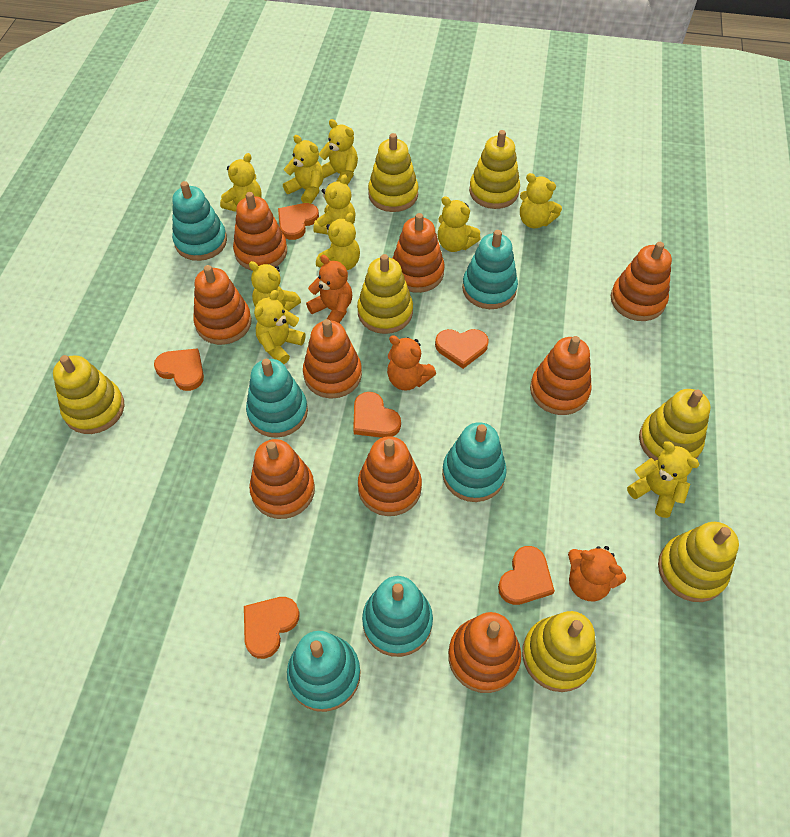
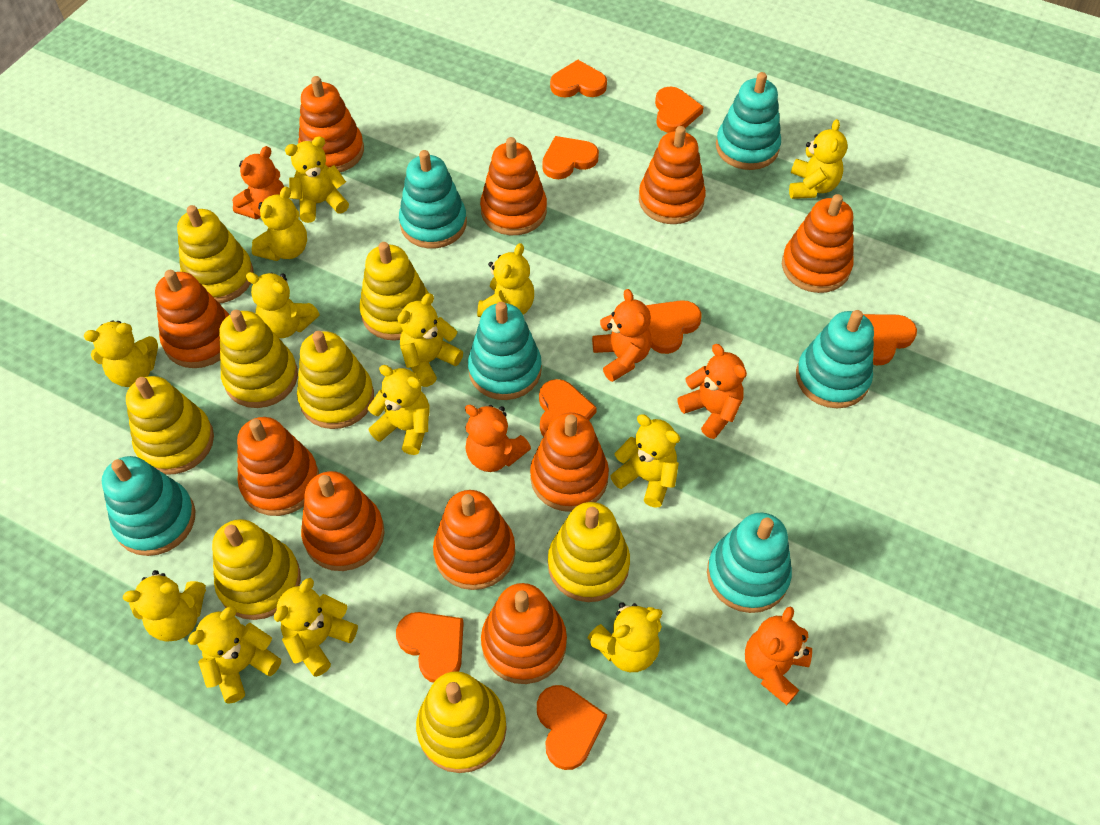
orange heart: 6 -> 8
orange stacking toy: 9 -> 10
orange teddy bear: 3 -> 5
yellow stacking toy: 7 -> 8
yellow teddy bear: 10 -> 13

